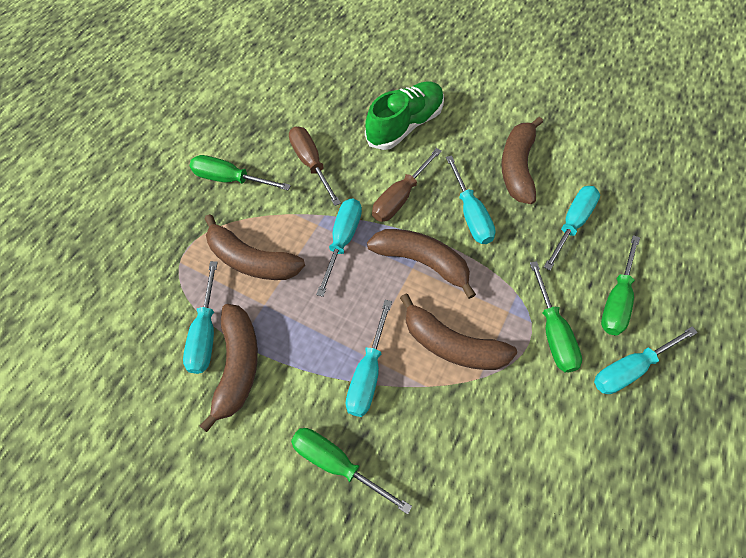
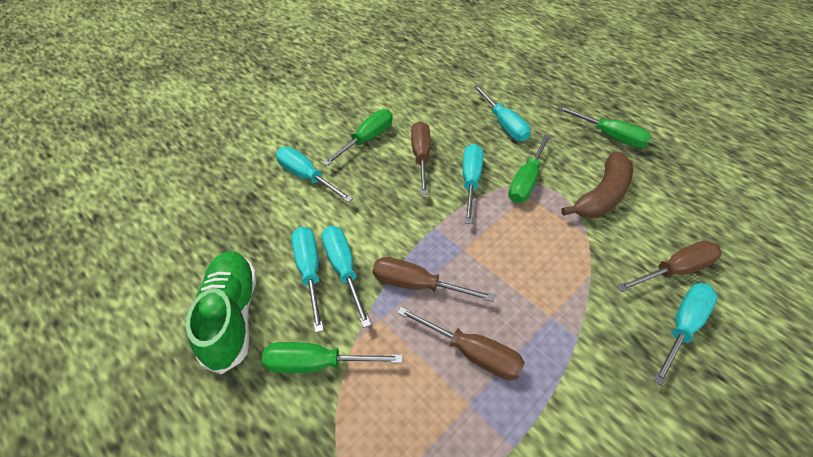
brown banana: 5 -> 1
brown screwdriver: 2 -> 4

